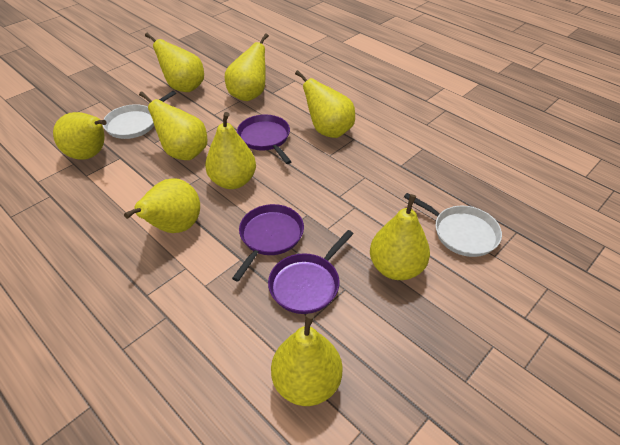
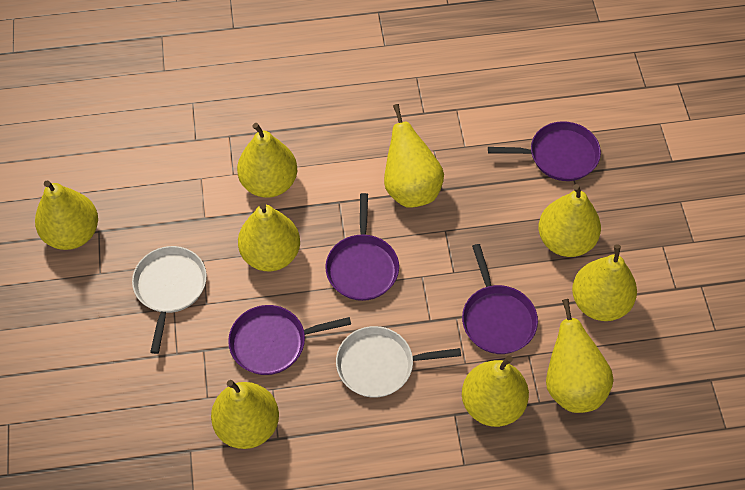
purple pan: 3 -> 4

